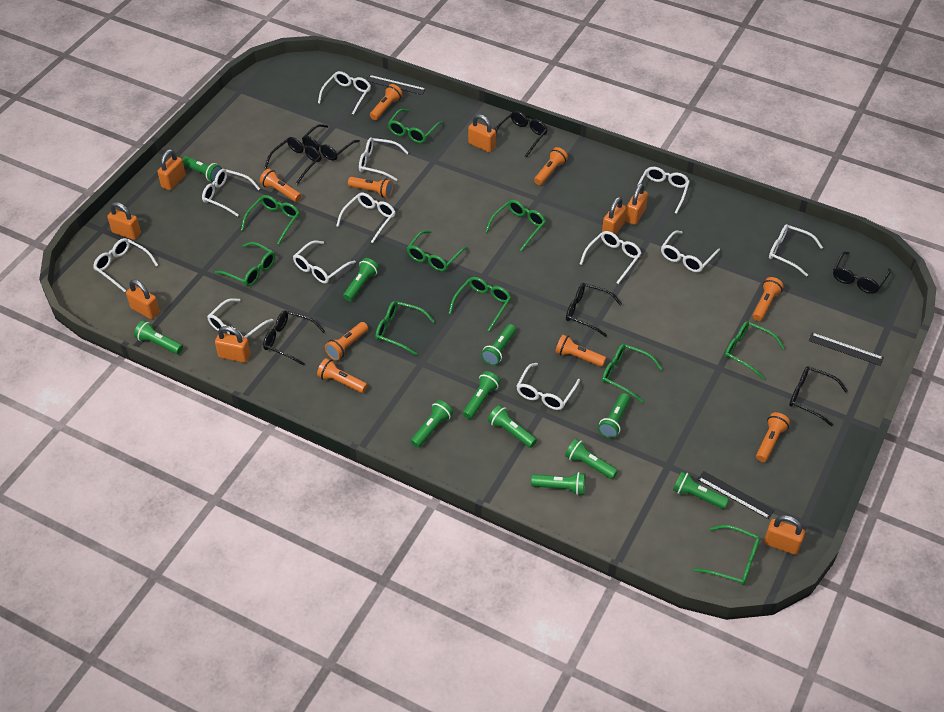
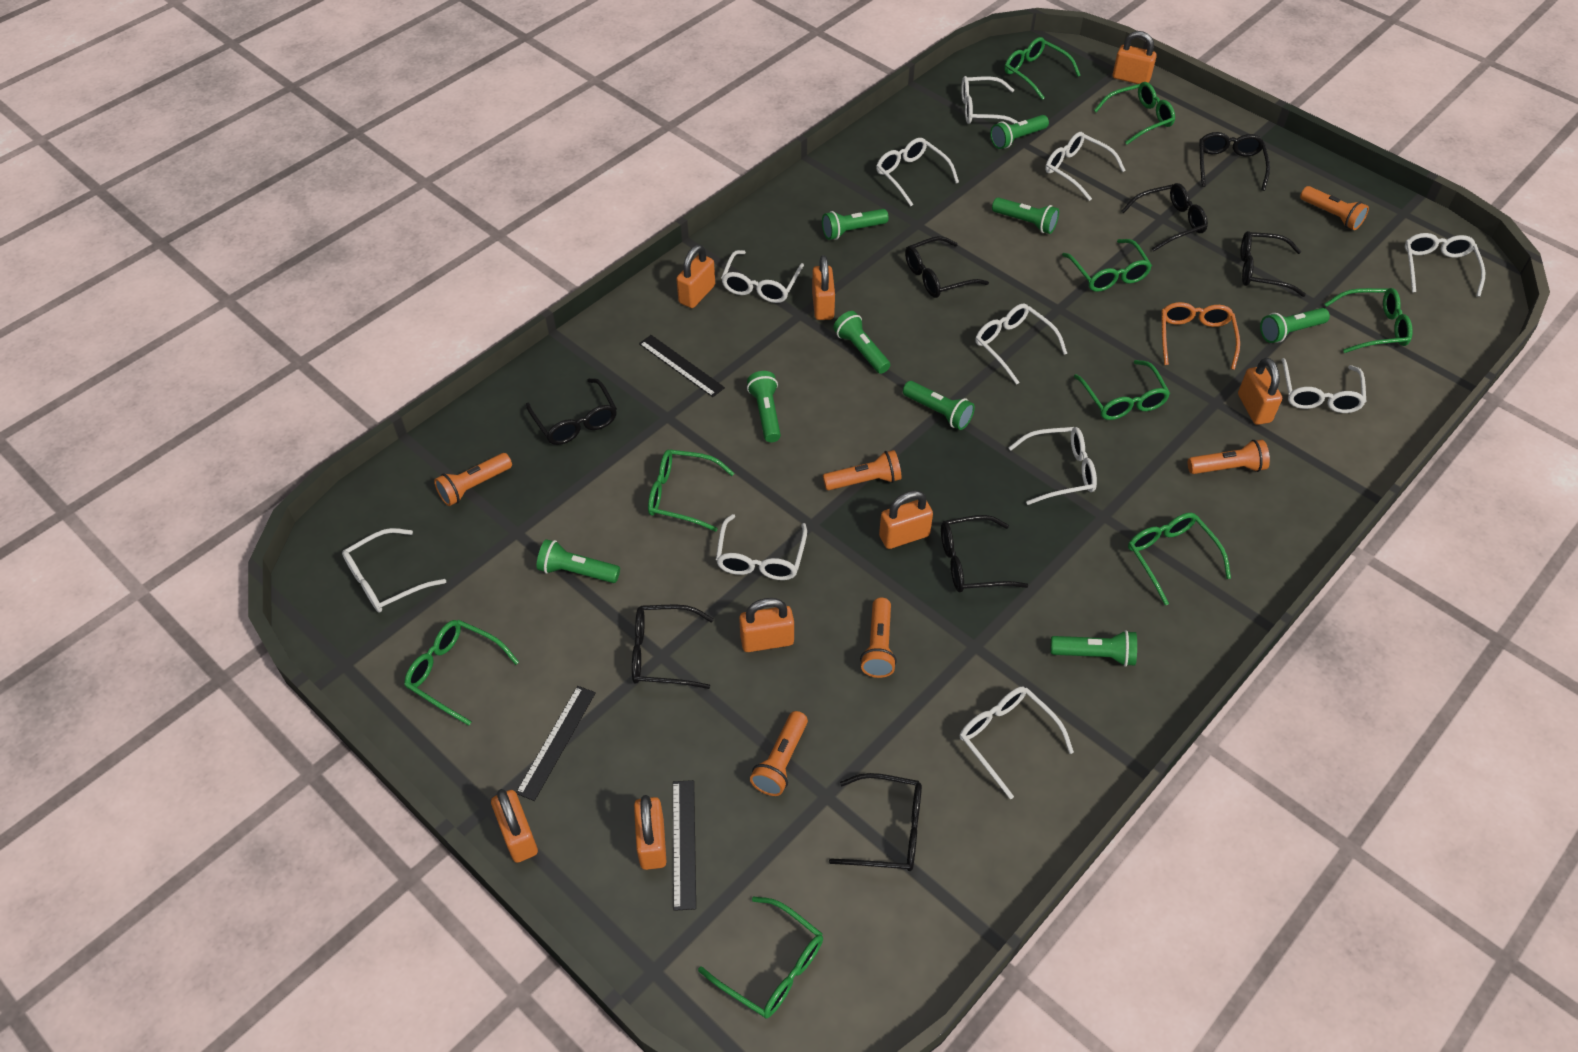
black glasses: 7 -> 8
green flashlight: 11 -> 9
green glasses: 10 -> 9
orange flashlight: 9 -> 6
orange glasses: 0 -> 1
white glasses: 12 -> 11

